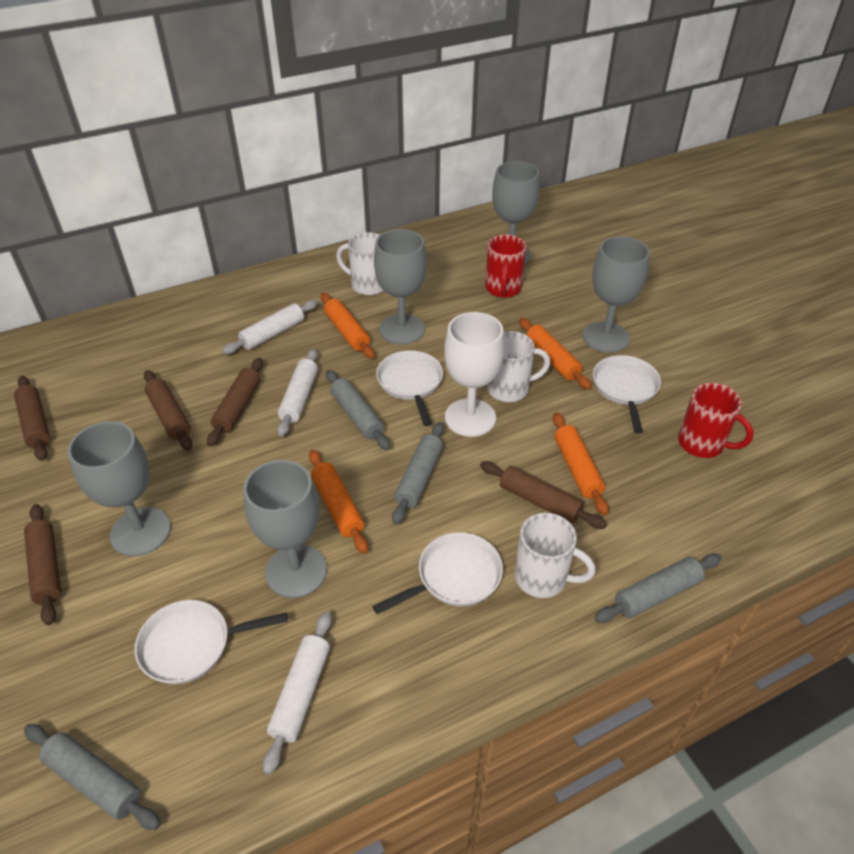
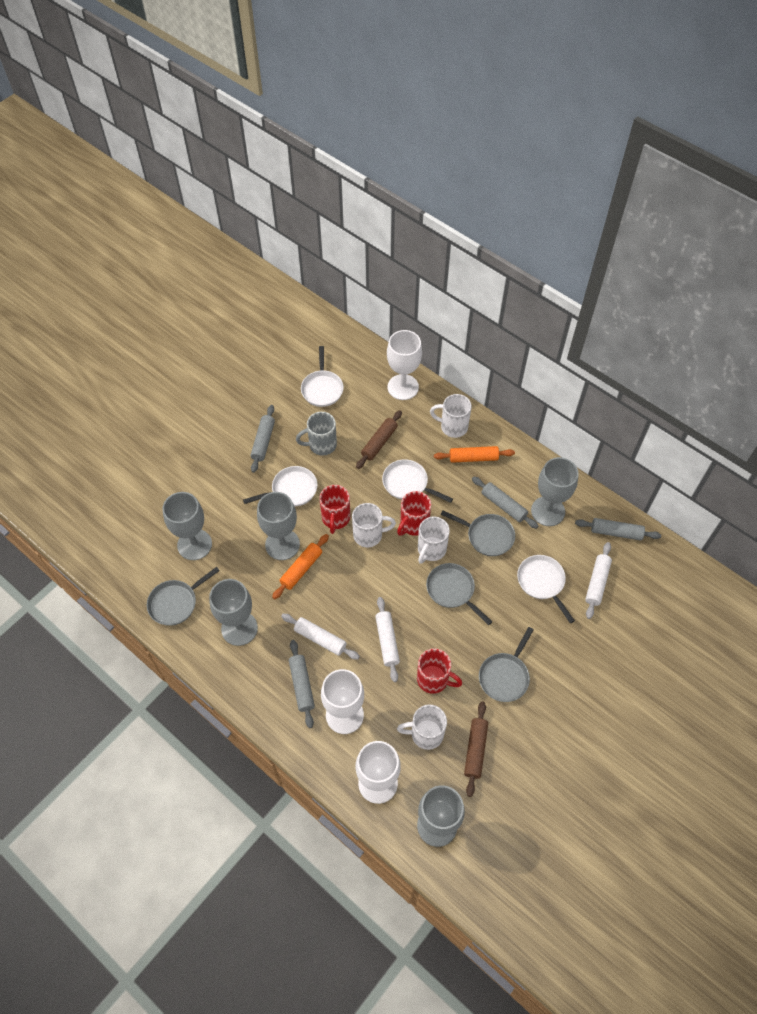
brown rolling pin: 5 -> 2
grey mug: 0 -> 1
grey pan: 0 -> 4
orange rolling pin: 4 -> 2
red mug: 2 -> 3
white goblet: 1 -> 3
white mug: 3 -> 4

